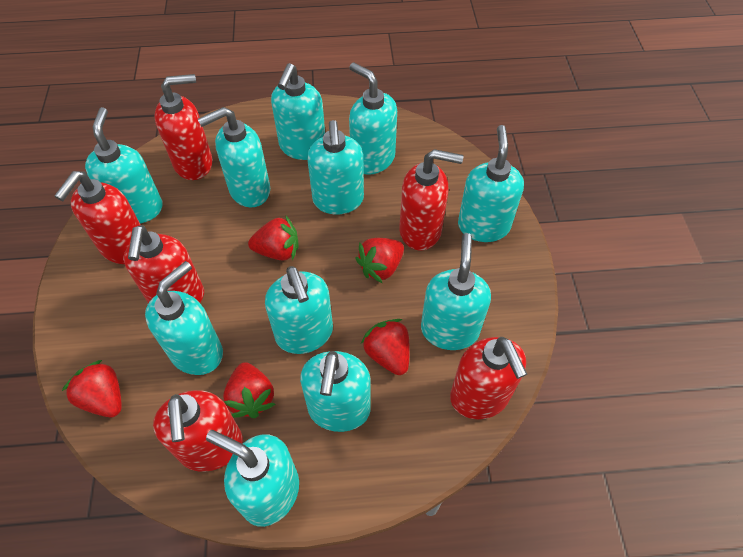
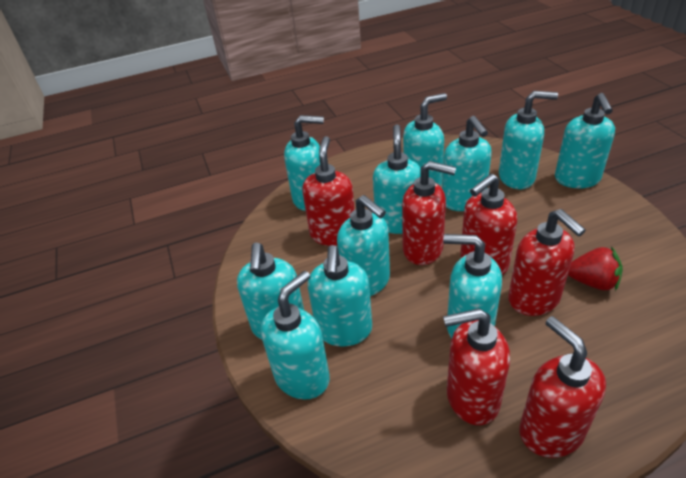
red strawberry: 5 -> 1

